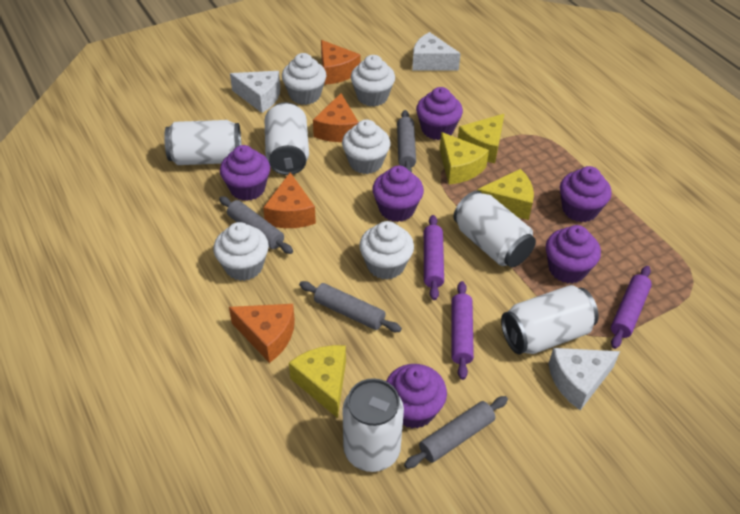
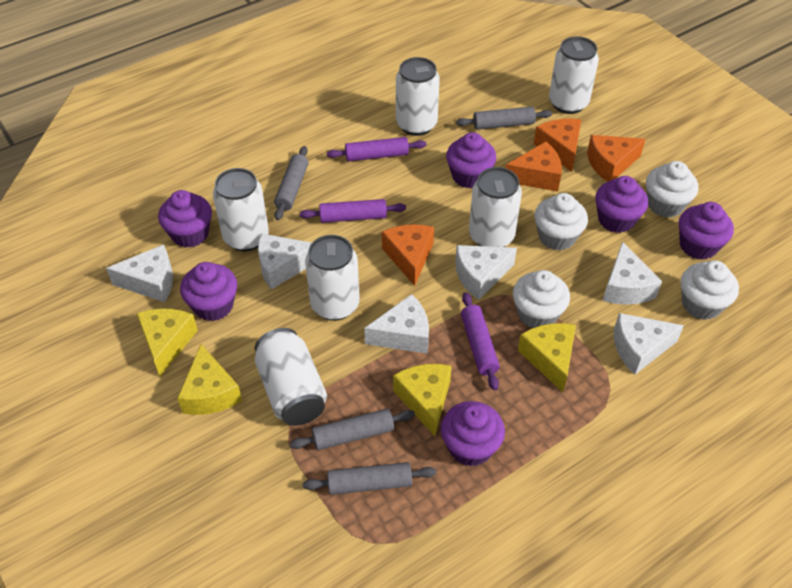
white can: 5 -> 6
white cheese: 3 -> 6
white cupcake: 5 -> 4

